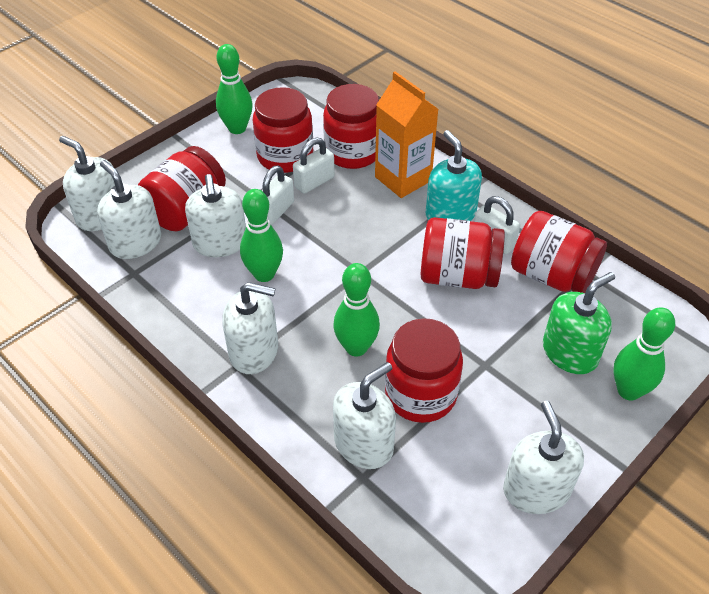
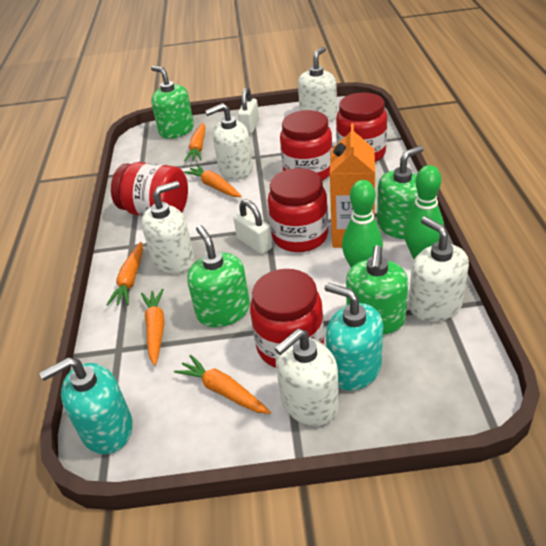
green bowling pin: 4 -> 2
green soap dispenser: 1 -> 4
orange carrot: 0 -> 5
red jar: 6 -> 5
turquoise soap dispenser: 1 -> 2
white padlock: 3 -> 2
white soap dispenser: 6 -> 5

